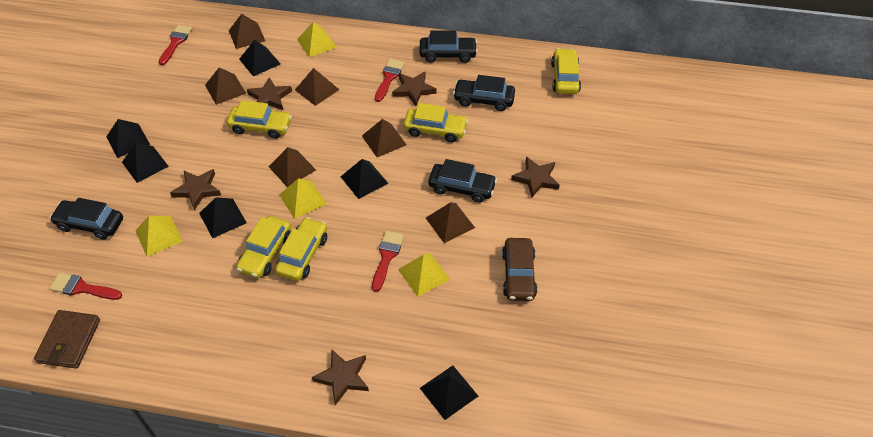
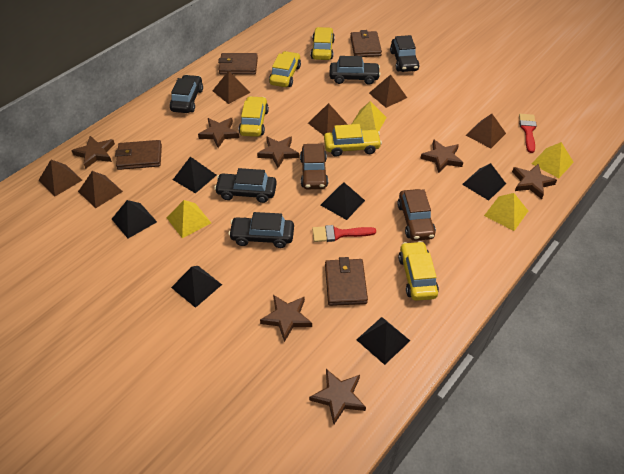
black car: 4 -> 5
brown car: 1 -> 2
brown star: 5 -> 7
brown wallet: 1 -> 4
red brush: 4 -> 2

